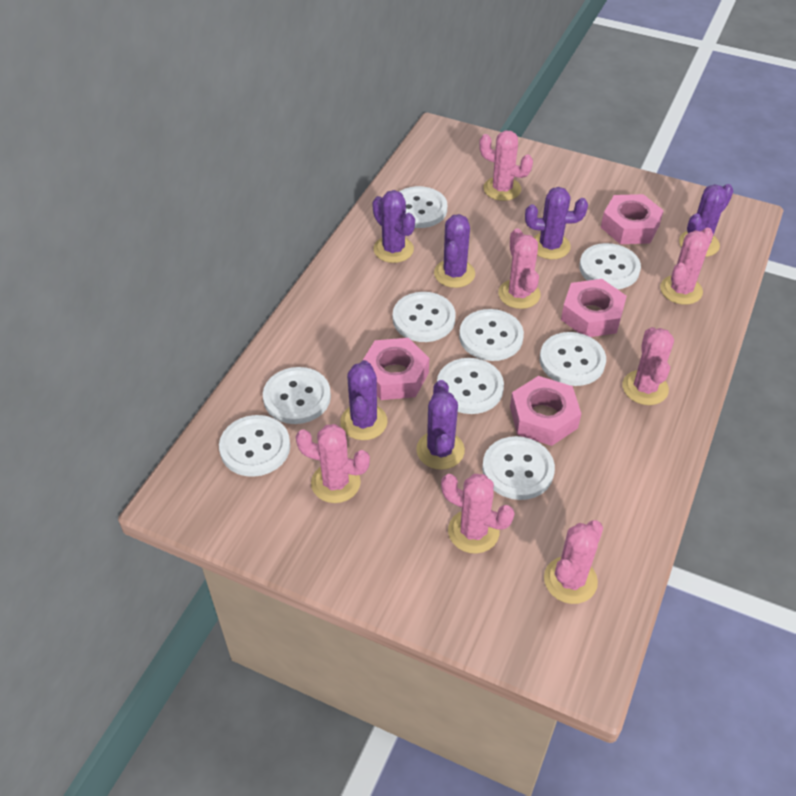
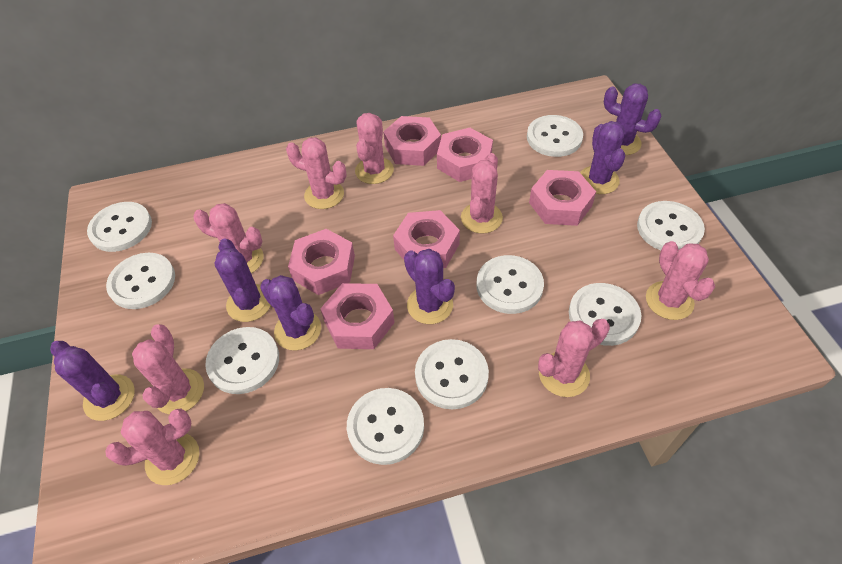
pink cactus: 7 -> 8
pink nut: 4 -> 6

